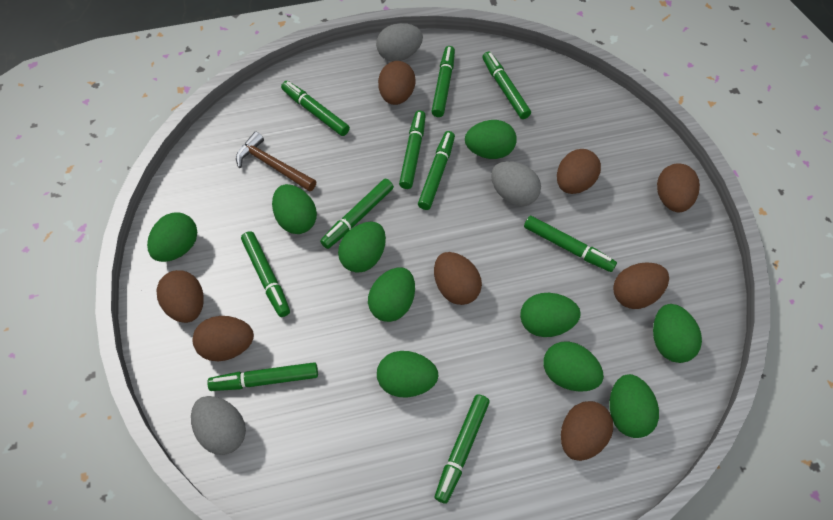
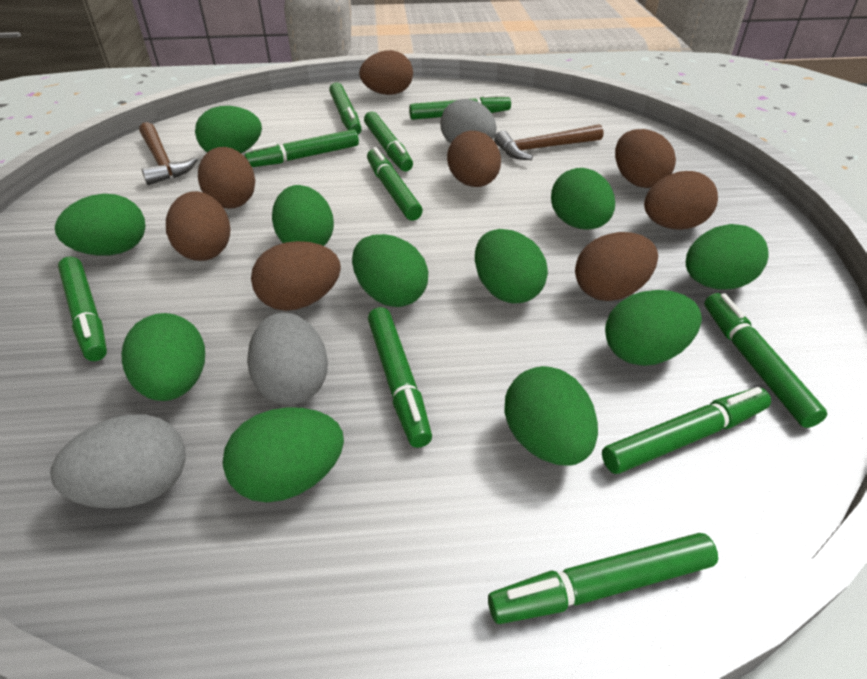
brown hammer: 1 -> 2
green egg: 10 -> 11

